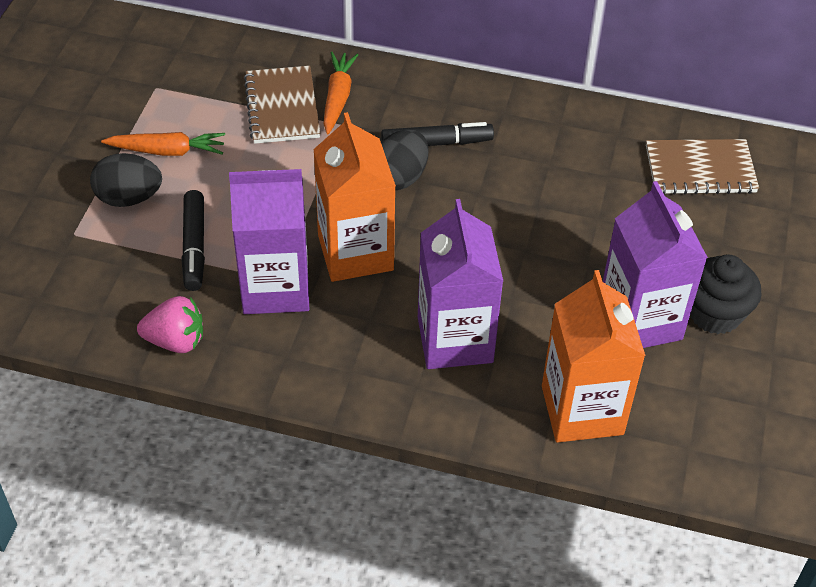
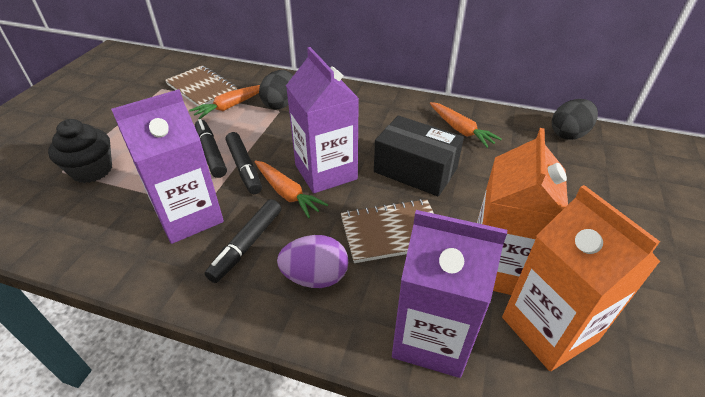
black box: 0 -> 1
black marker: 2 -> 3
orange carrot: 2 -> 3
pink strawberry: 1 -> 0
purple egg: 0 -> 1

